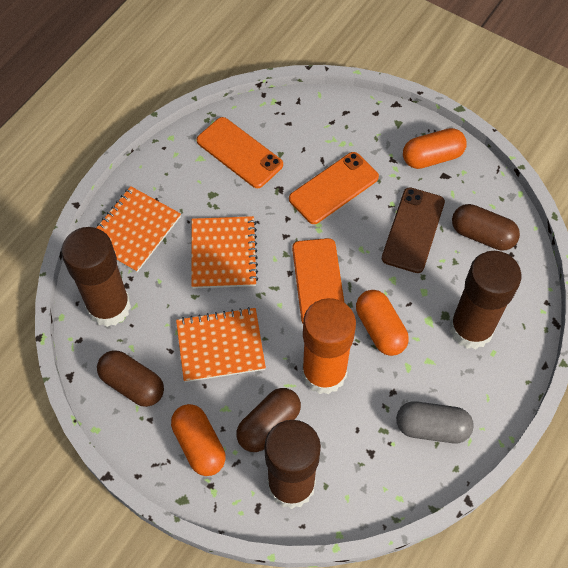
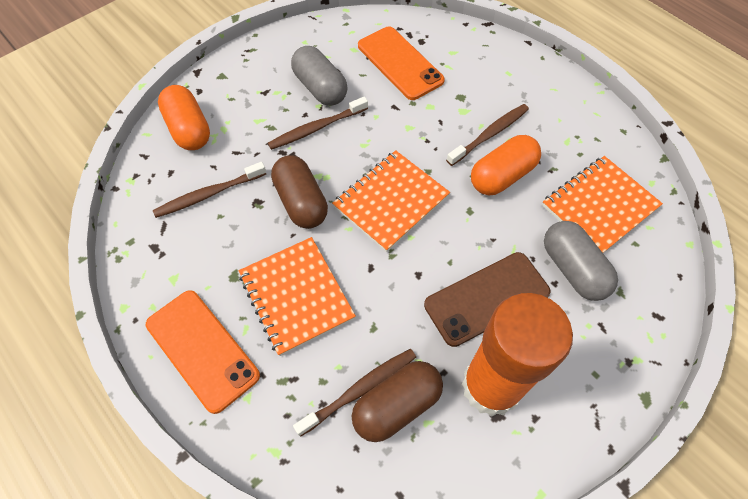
brown capsule: 3 -> 2
brown glue stick: 3 -> 0
brown toothbrush: 0 -> 4
grey capsule: 1 -> 2
orange capsule: 3 -> 2
orange phone: 3 -> 2

